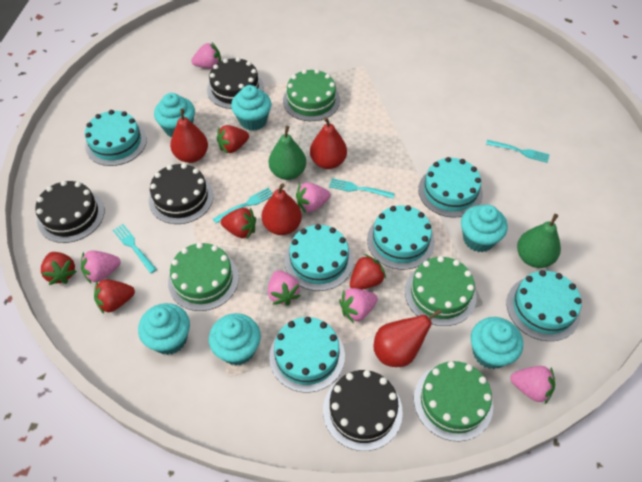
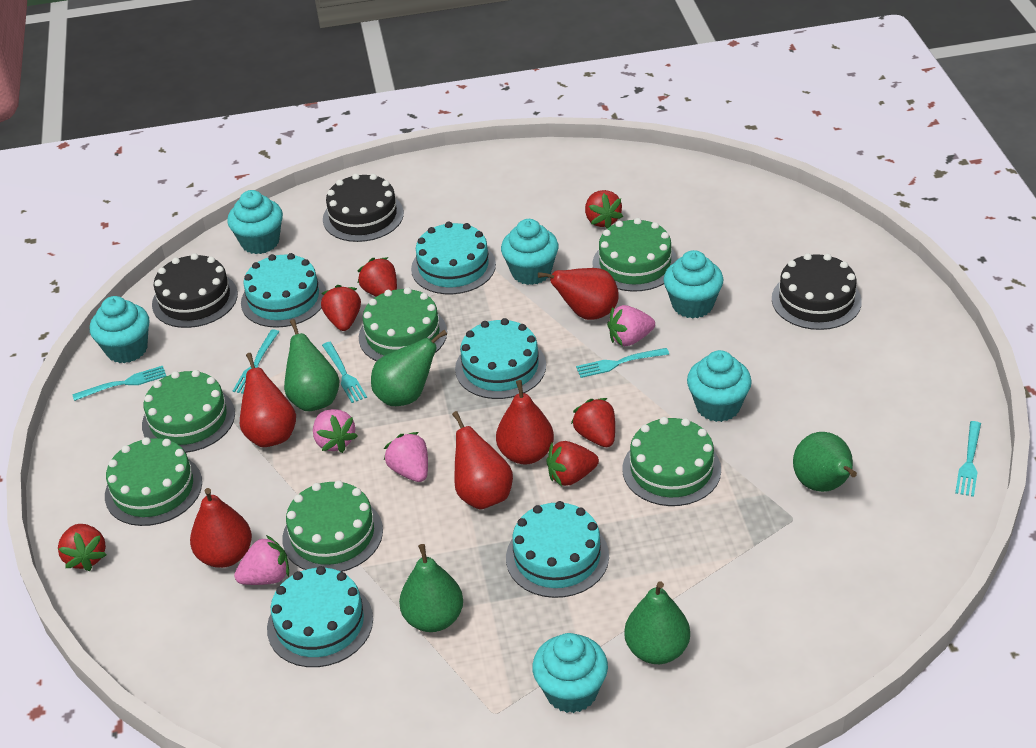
black cake: 4 -> 3
green cake: 4 -> 6
green pear: 2 -> 5
pink strawberry: 6 -> 4
red pear: 4 -> 5
red strawberry: 5 -> 6
turquoise cake: 6 -> 5
turquoise fork: 4 -> 5

